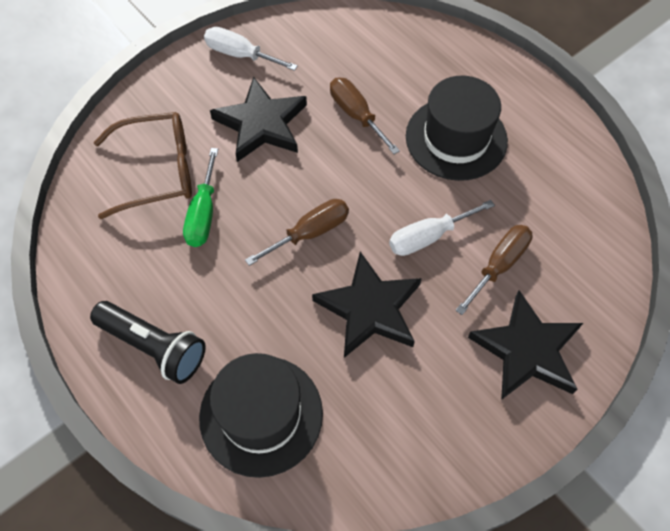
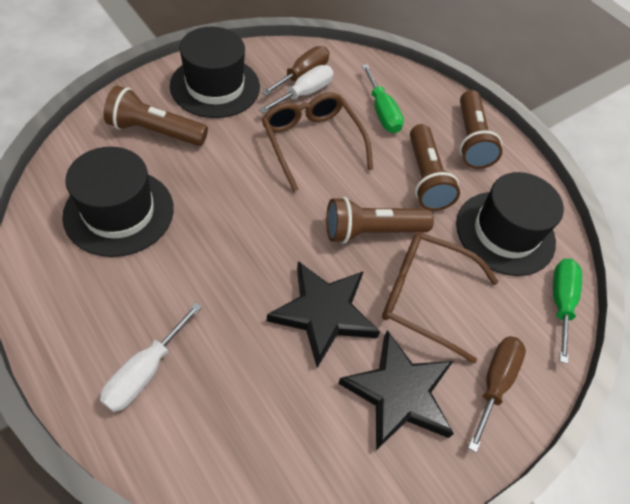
black flashlight: 1 -> 0
black hat: 2 -> 3
black star: 3 -> 2
brown flashlight: 0 -> 4
brown glasses: 1 -> 2
brown screwdriver: 3 -> 2
green screwdriver: 1 -> 2

